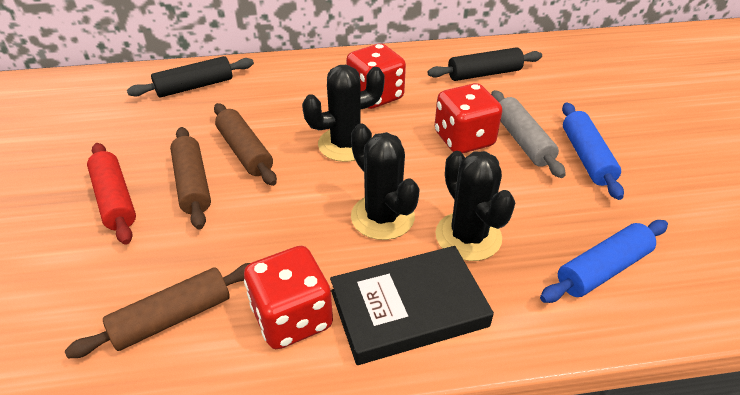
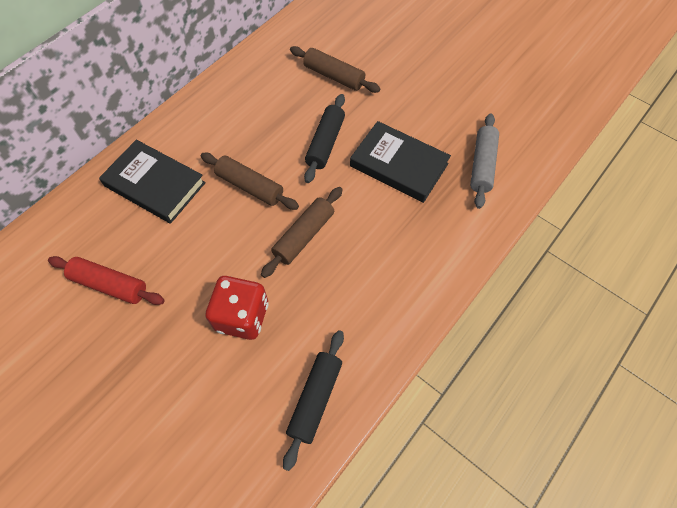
black book: 1 -> 2
black cactus: 3 -> 0
blue rolling pin: 2 -> 0
red dice: 3 -> 1

